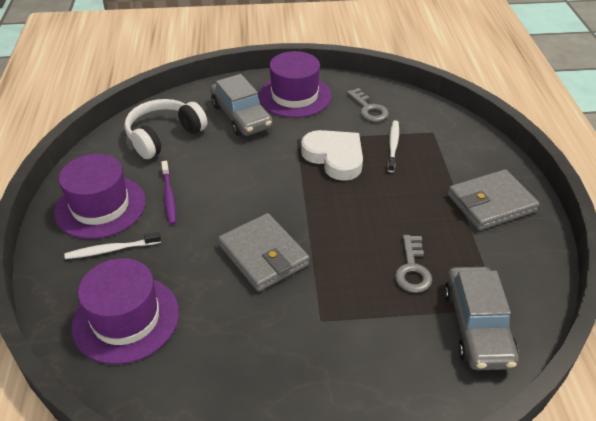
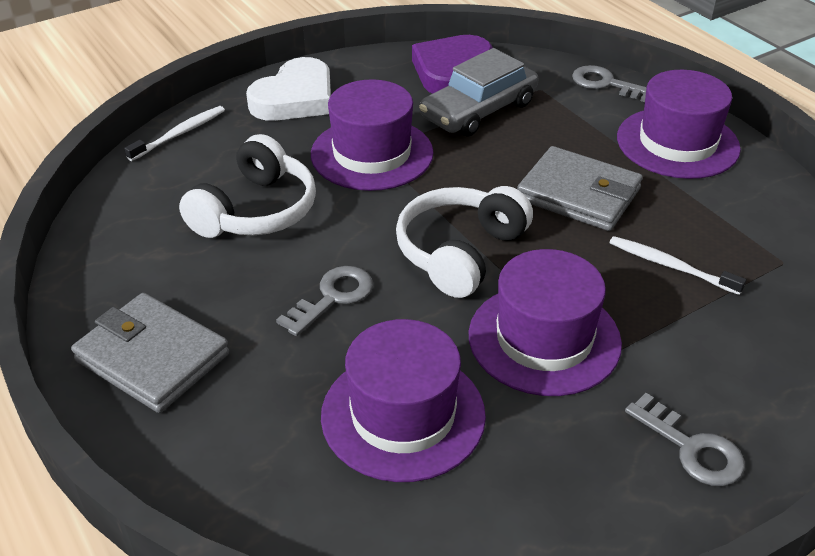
grey car: 2 -> 1
grey key: 2 -> 3
purple hat: 3 -> 4
purple heart: 0 -> 1
purple toothbrush: 1 -> 0
white headphones: 1 -> 2

